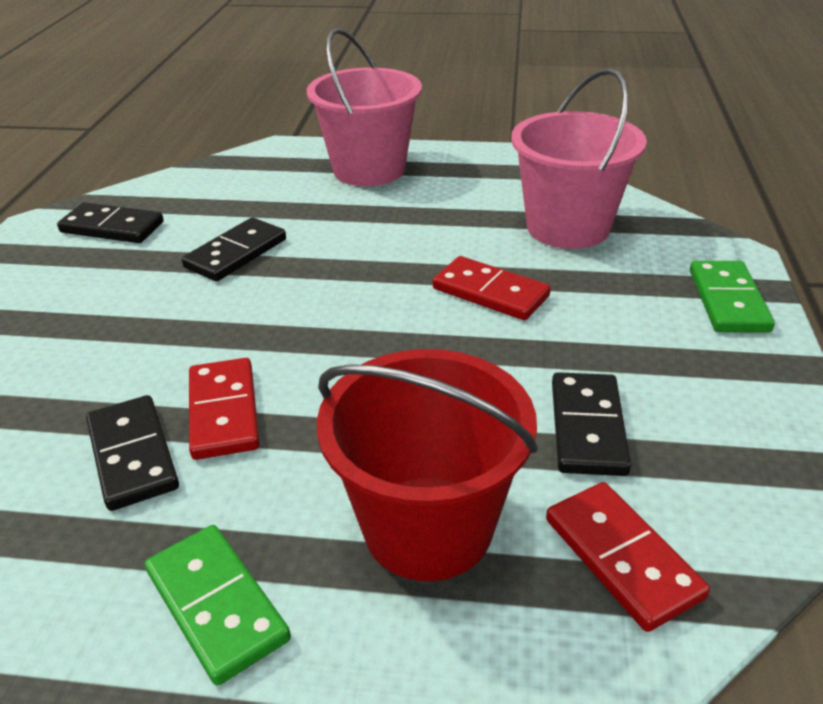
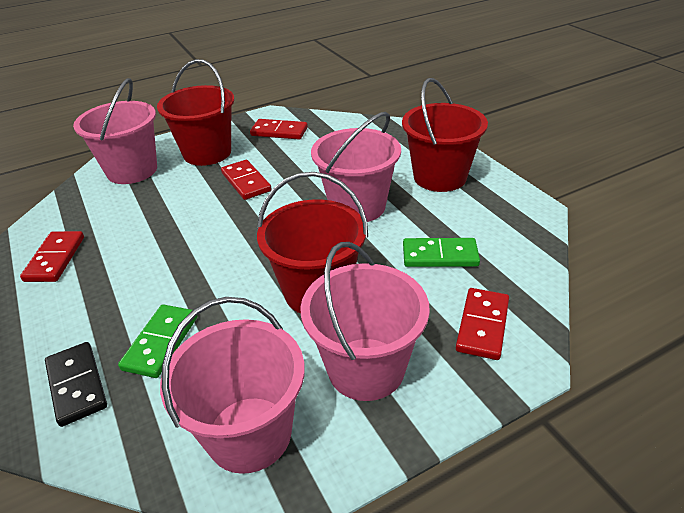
black domino: 4 -> 1
pink bucket: 2 -> 4
red bucket: 1 -> 3
red domino: 3 -> 4

